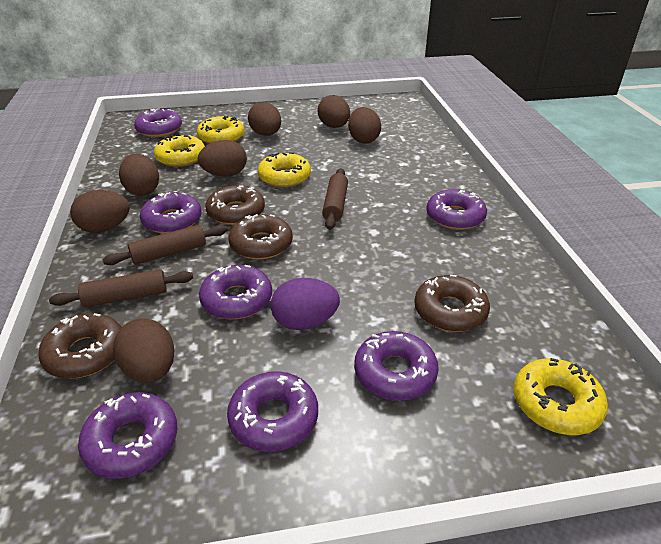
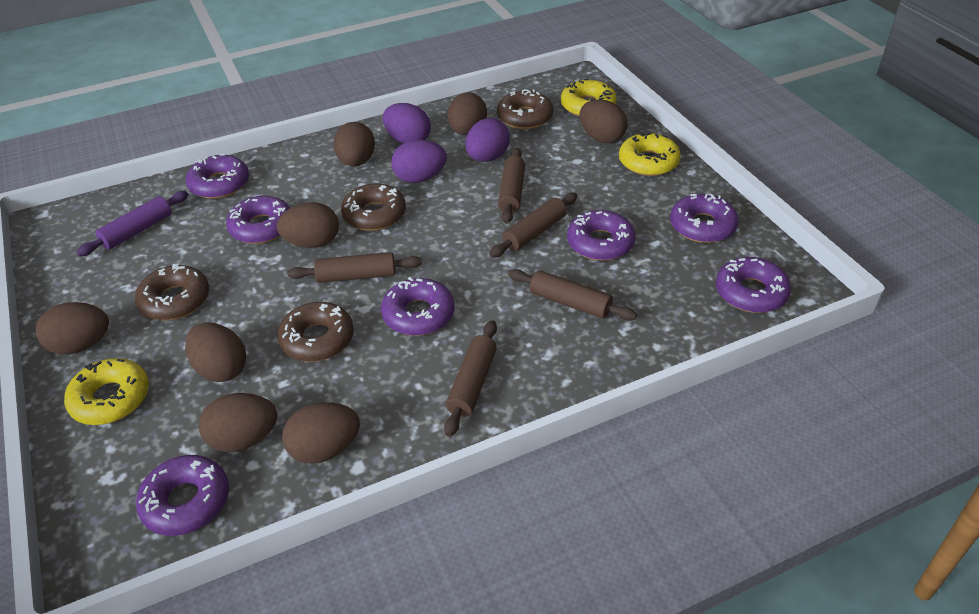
brown egg: 7 -> 8
brown rolling pin: 3 -> 5
purple egg: 1 -> 3
purple rolling pin: 0 -> 1
yellow donut: 4 -> 3

